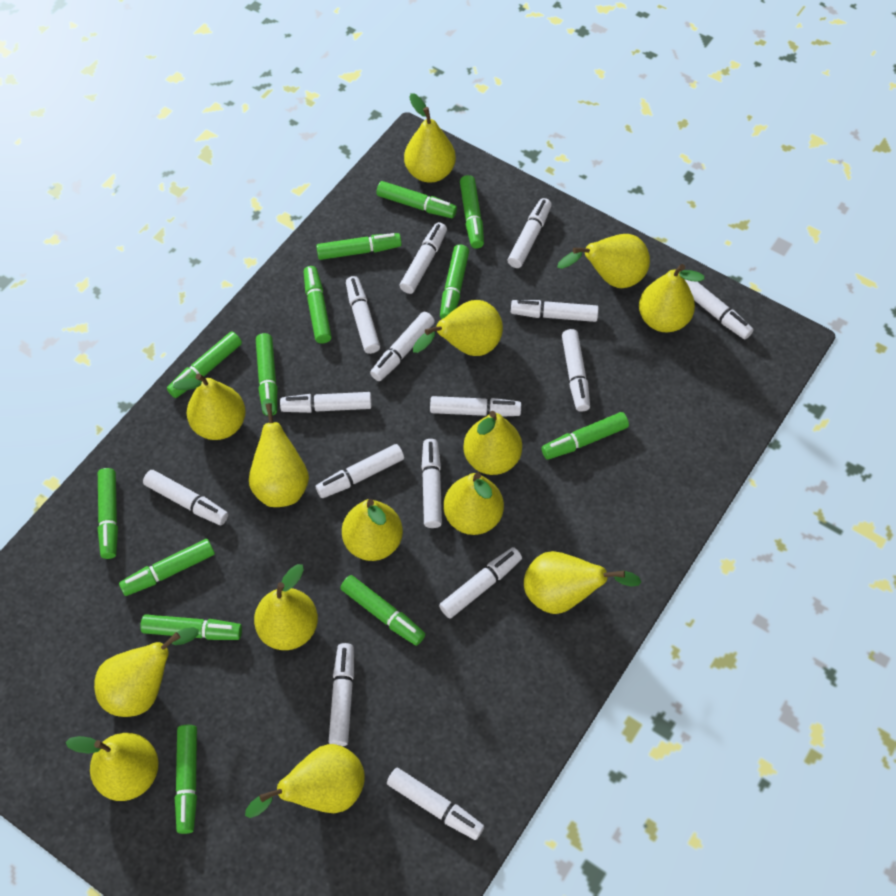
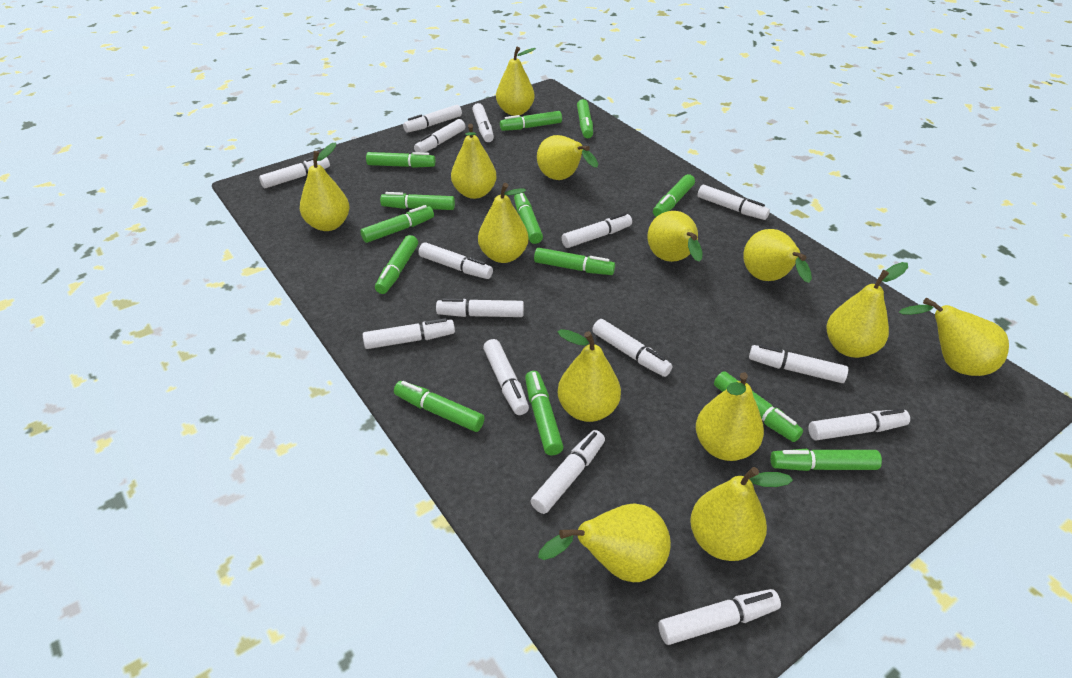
yellow pear: 14 -> 13

